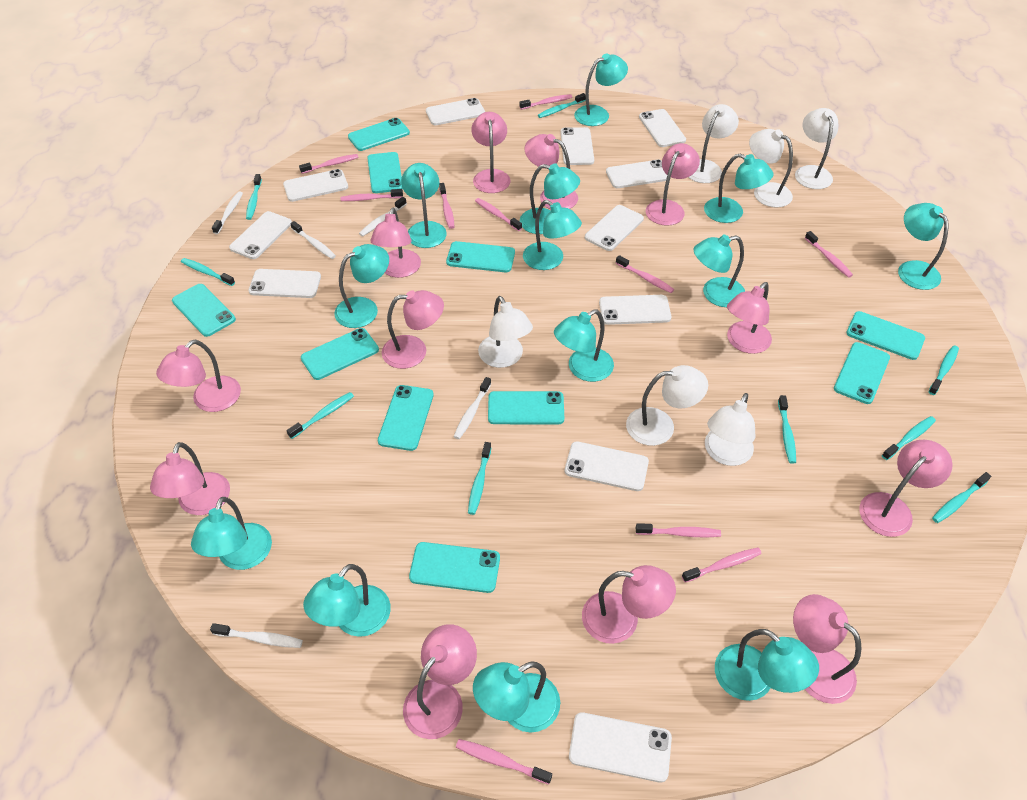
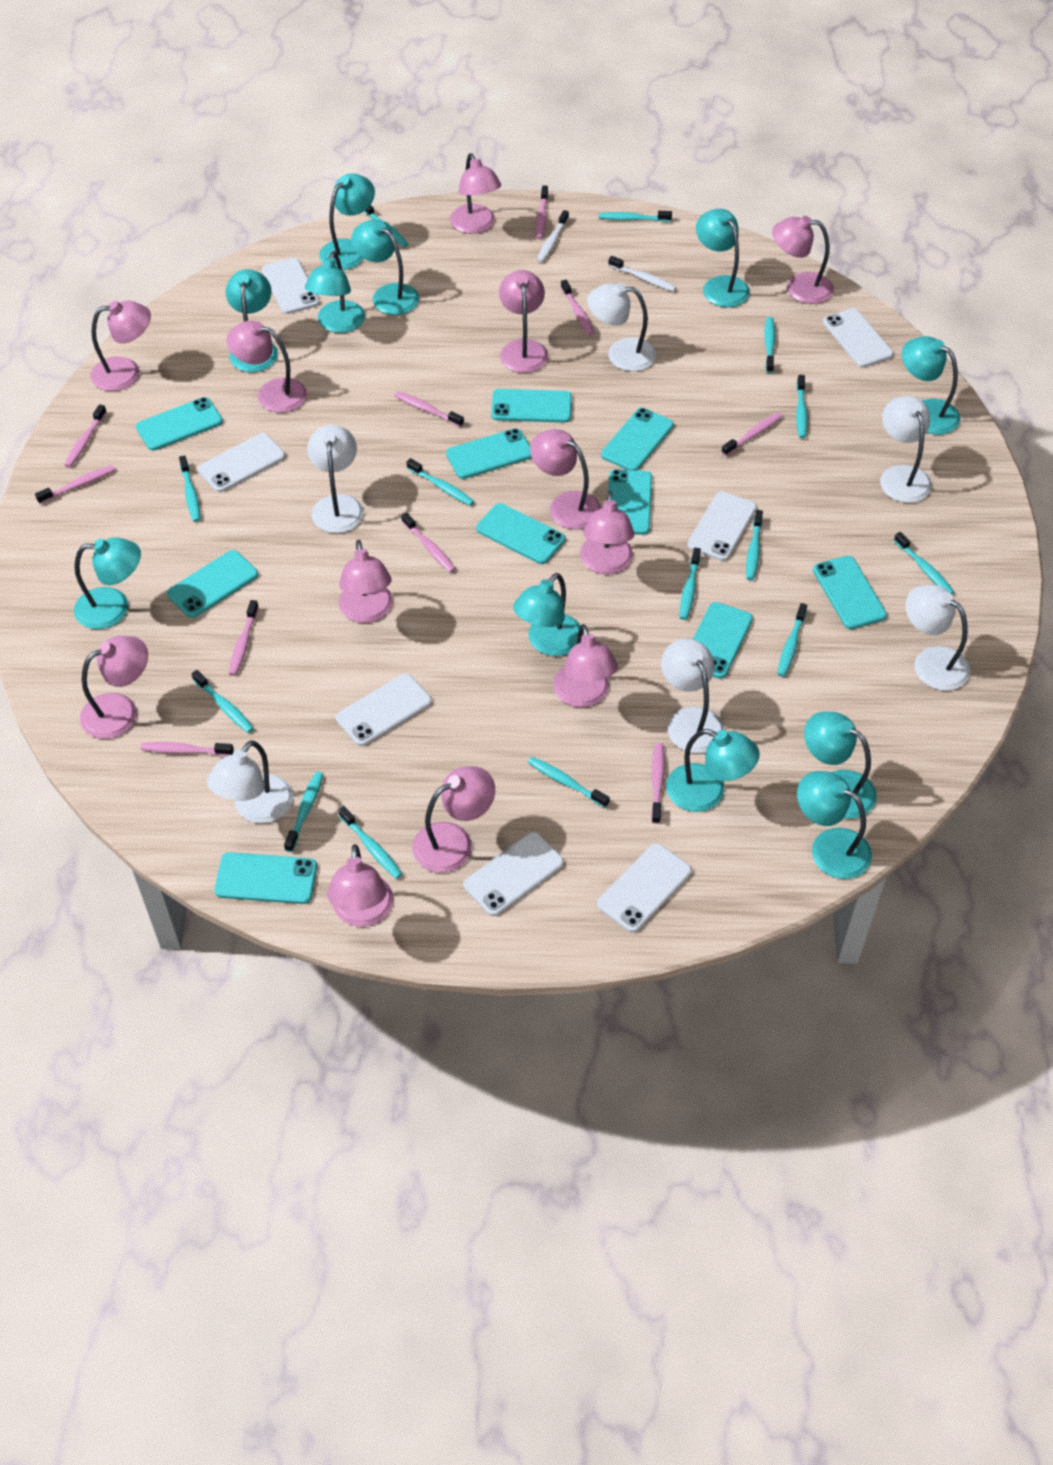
turquoise lamp: 13 -> 11
turquoise toothbrush: 9 -> 14
white phone: 11 -> 7
white toothbrush: 5 -> 2

